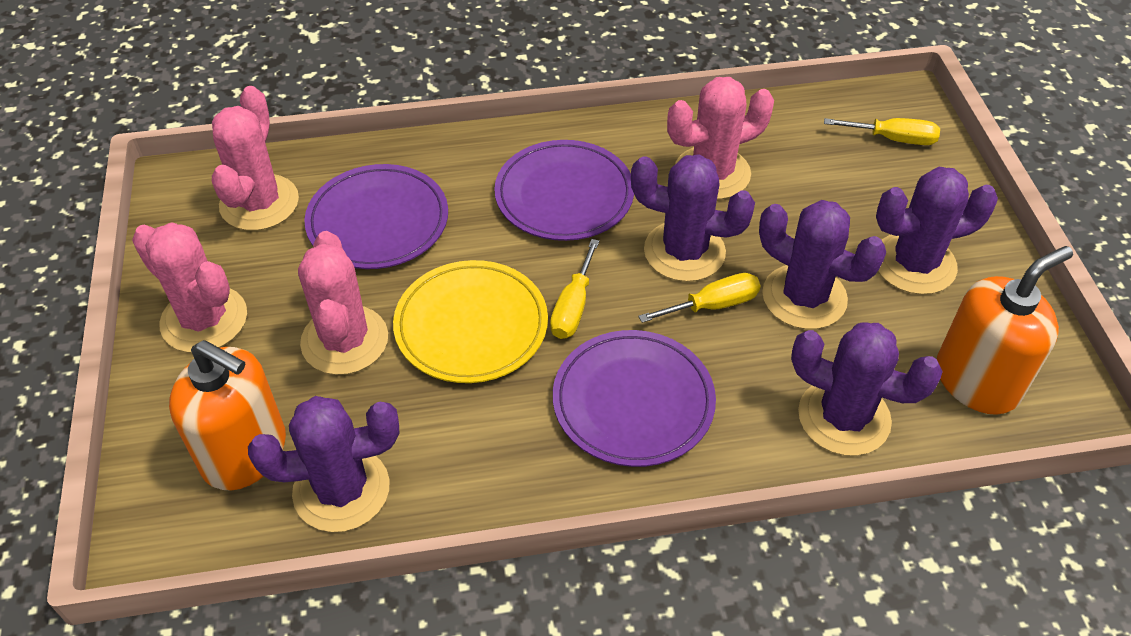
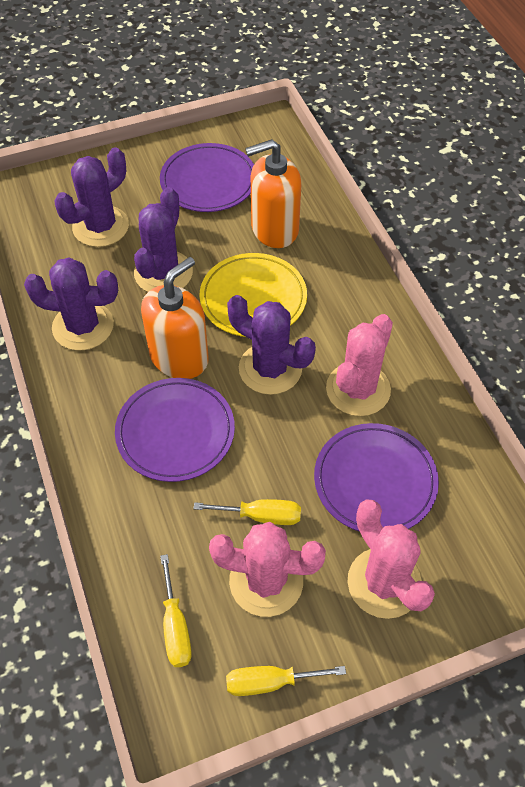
pink cactus: 4 -> 3
purple cactus: 5 -> 4

